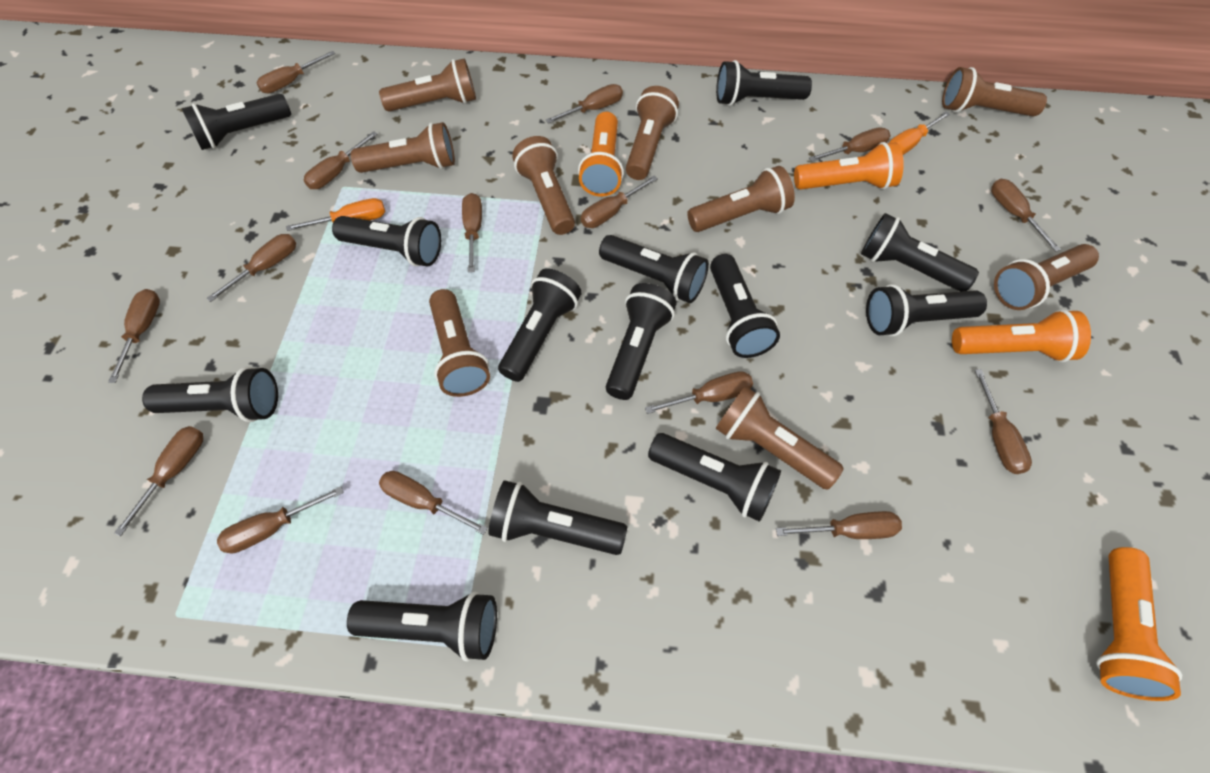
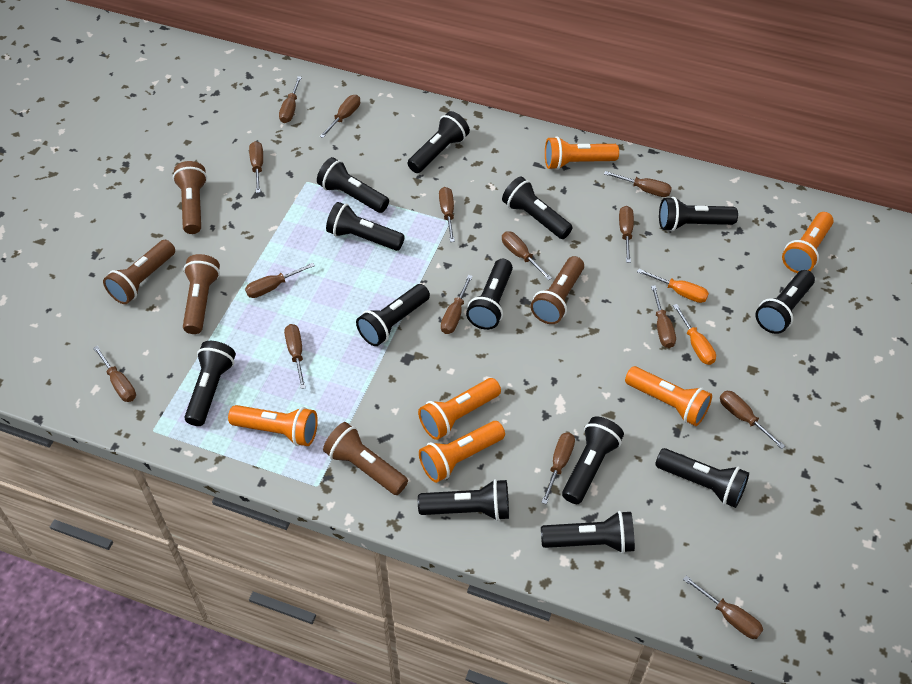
brown flashlight: 9 -> 5
orange flashlight: 4 -> 6

